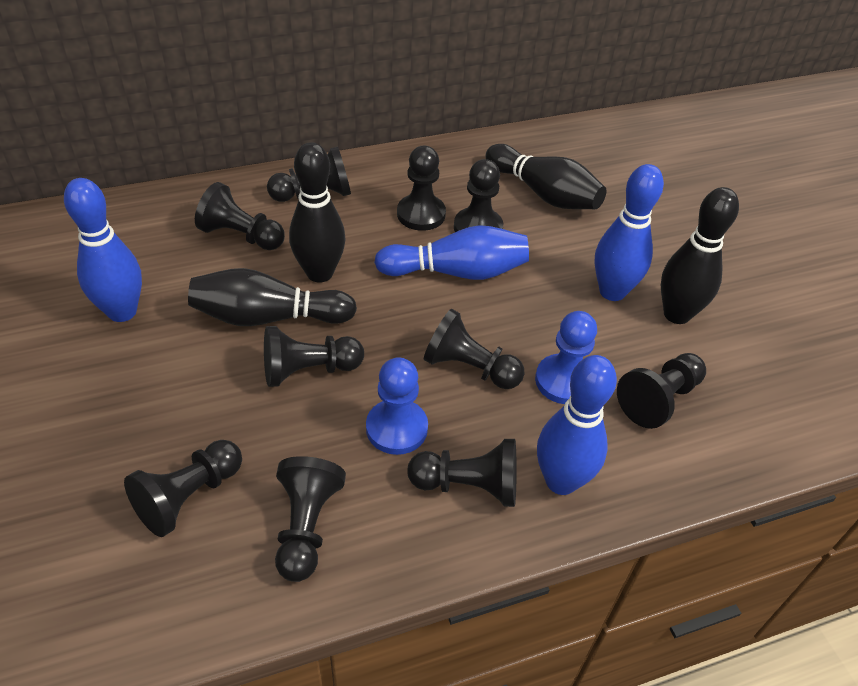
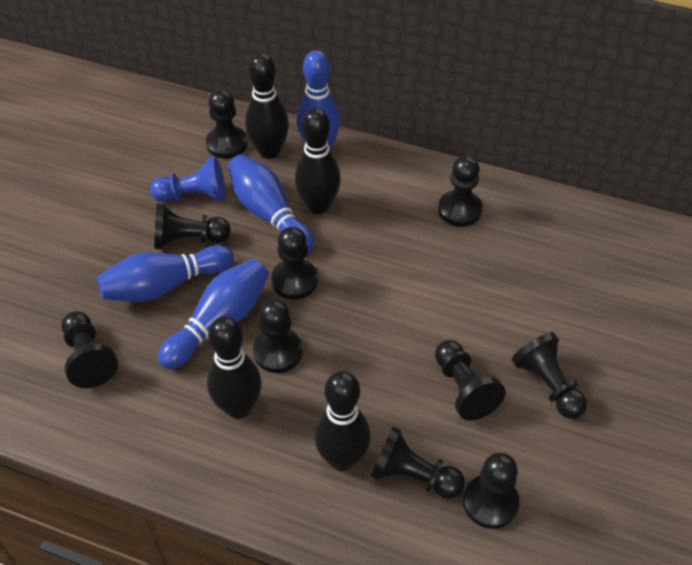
blue pawn: 2 -> 1

